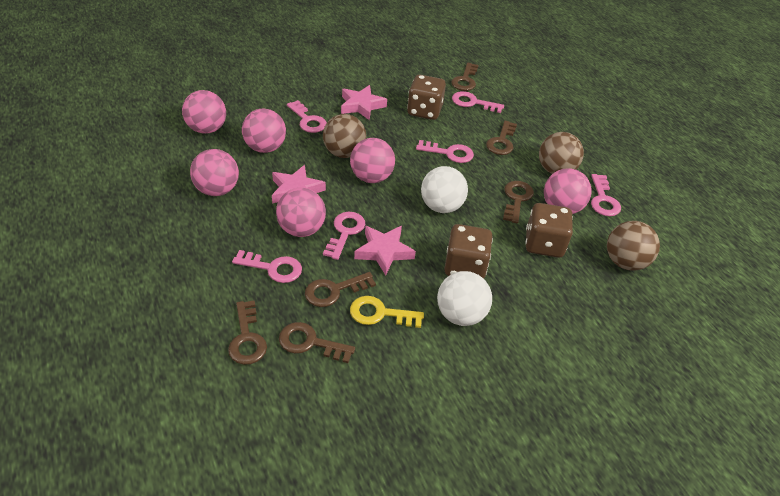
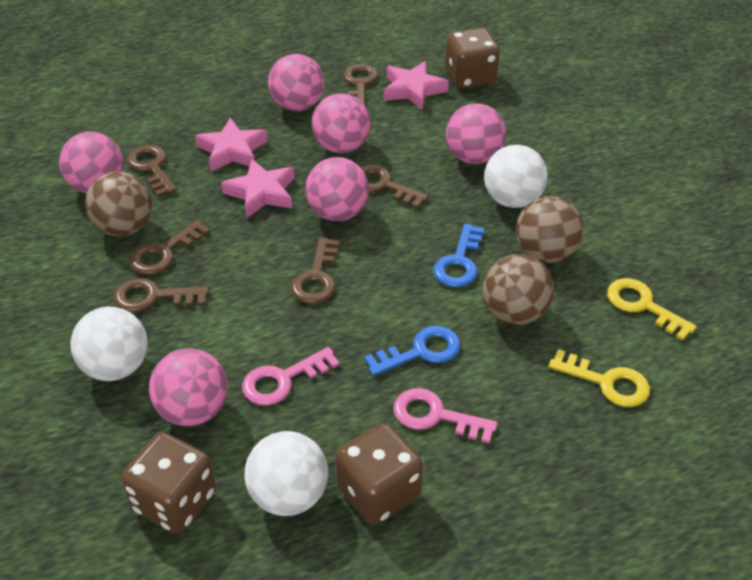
blue key: 0 -> 2
pink key: 6 -> 2
white ball: 2 -> 3
yellow key: 1 -> 2

